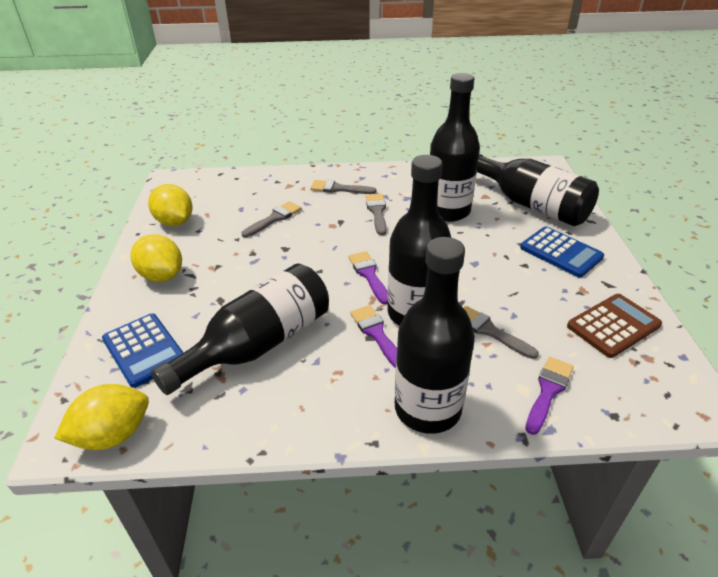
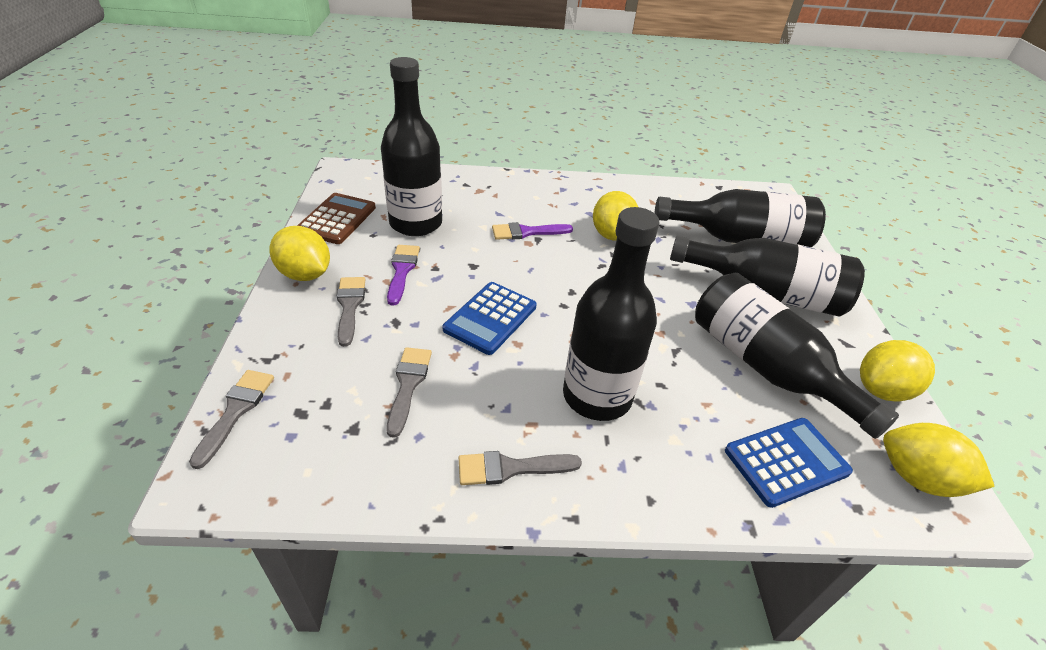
purple brush: 3 -> 2
yellow lemon: 3 -> 4

